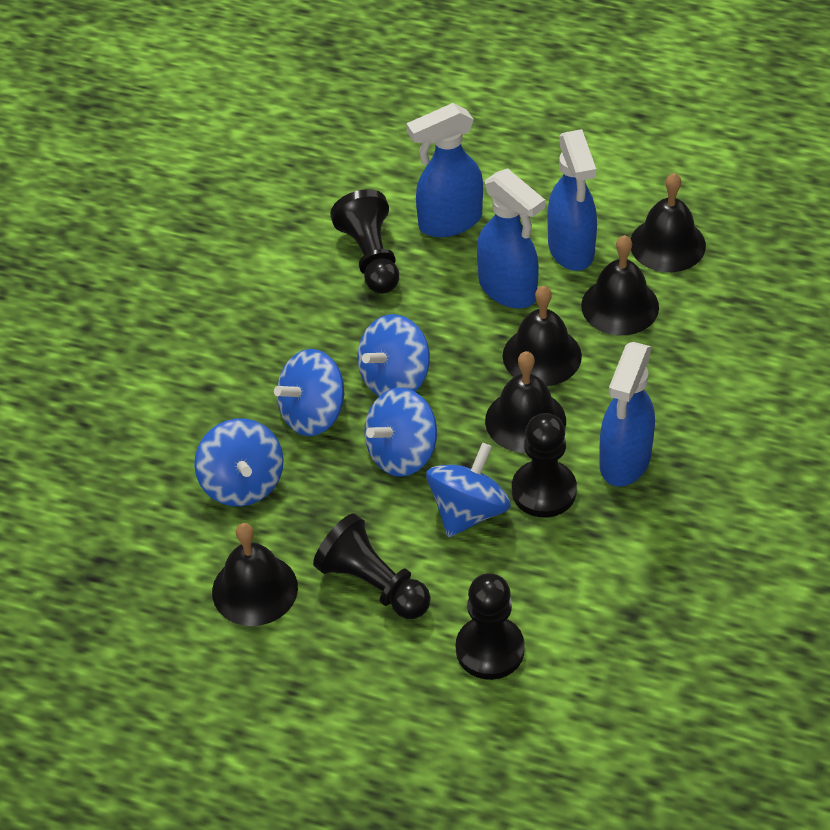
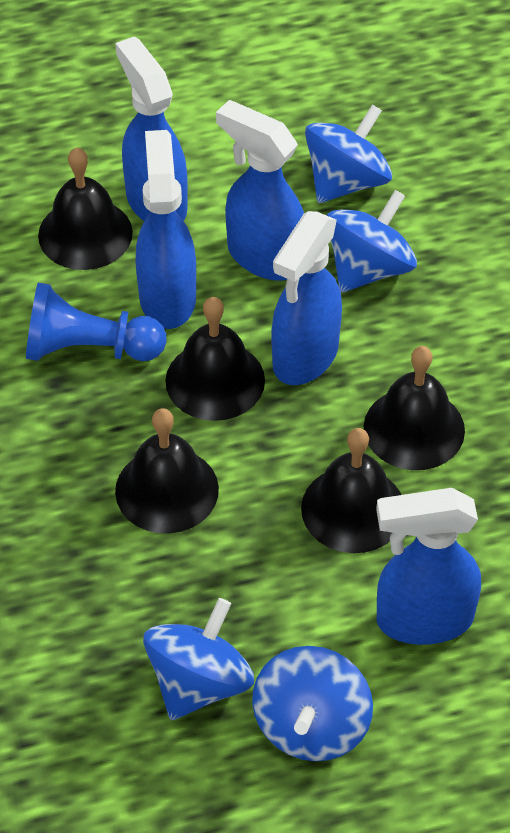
black pawn: 4 -> 0
blue pawn: 0 -> 1
blue spinning top: 5 -> 4
blue spray bottle: 4 -> 5

